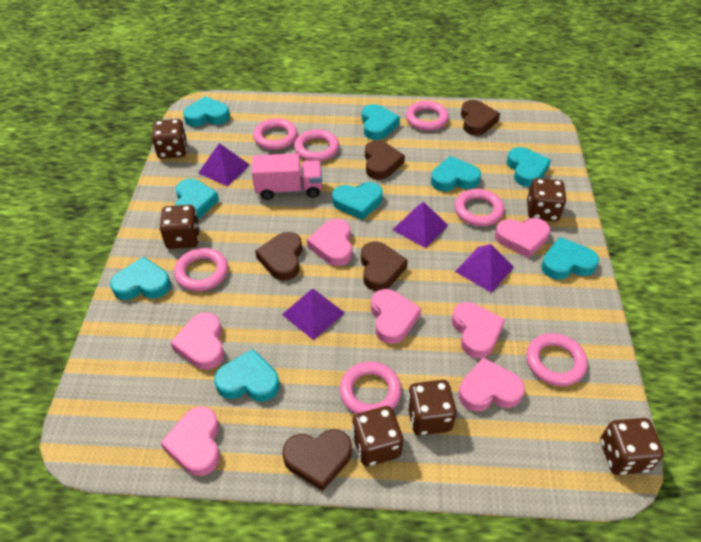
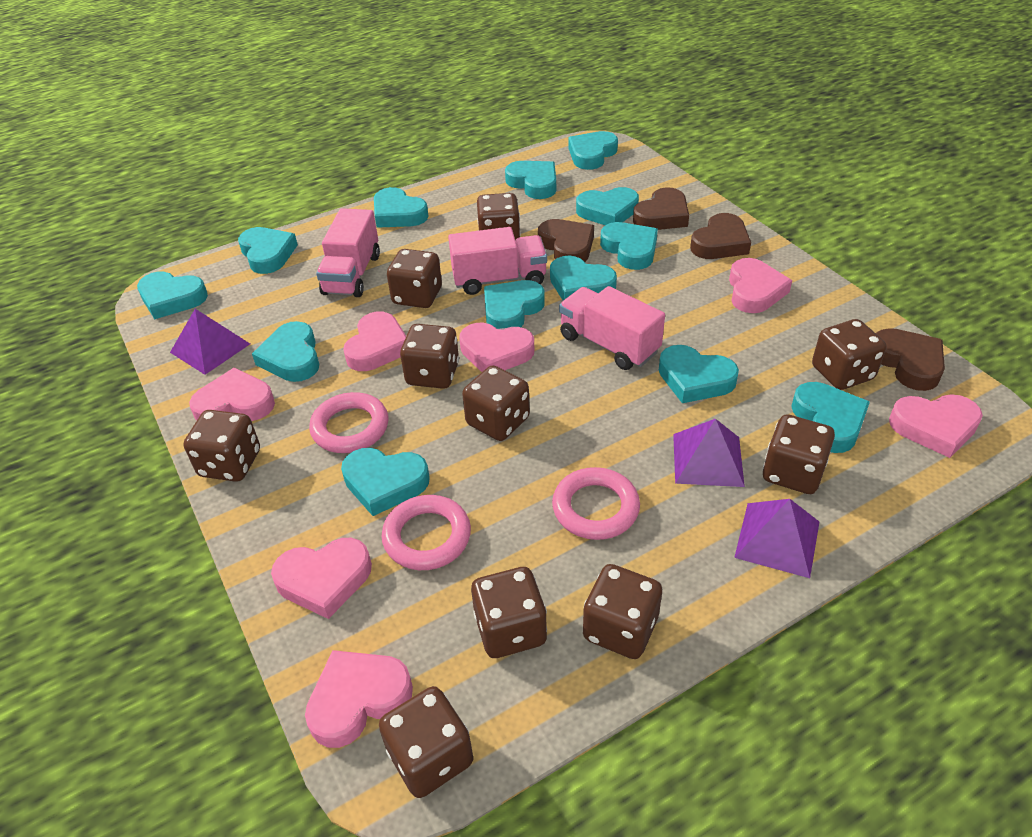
brown dice: 6 -> 10
brown heart: 5 -> 4
pink ring: 7 -> 3
pink truck: 1 -> 3
purple pyramid: 4 -> 3
turquoise heart: 9 -> 13

